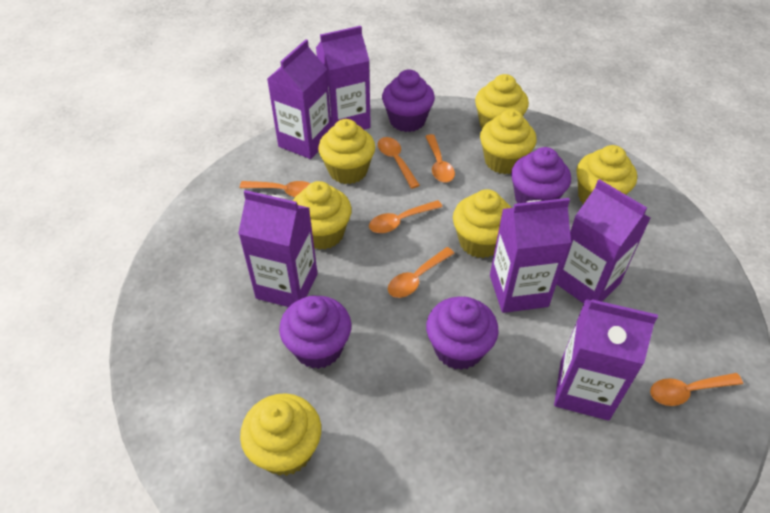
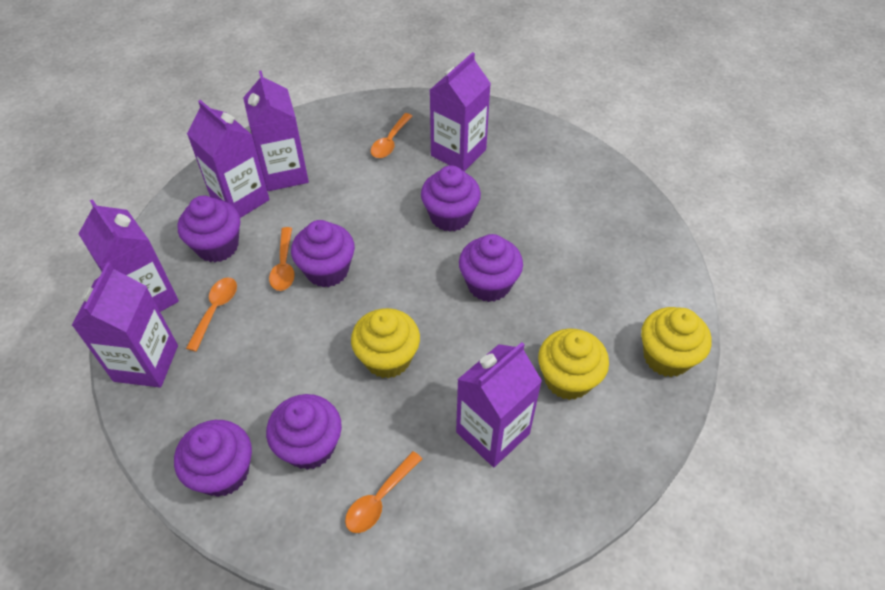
orange spoon: 6 -> 4
purple cupcake: 4 -> 6
yellow cupcake: 7 -> 3

